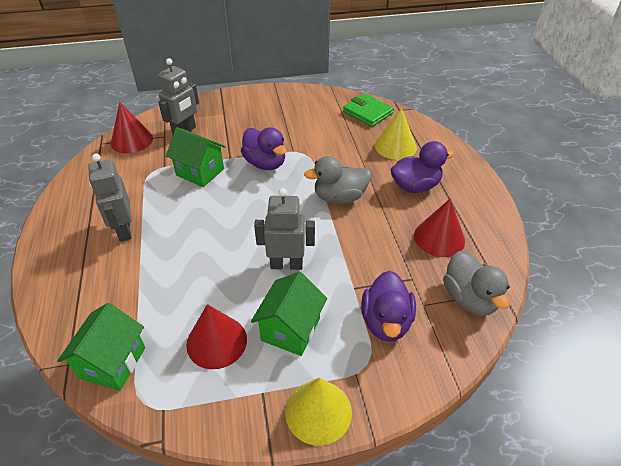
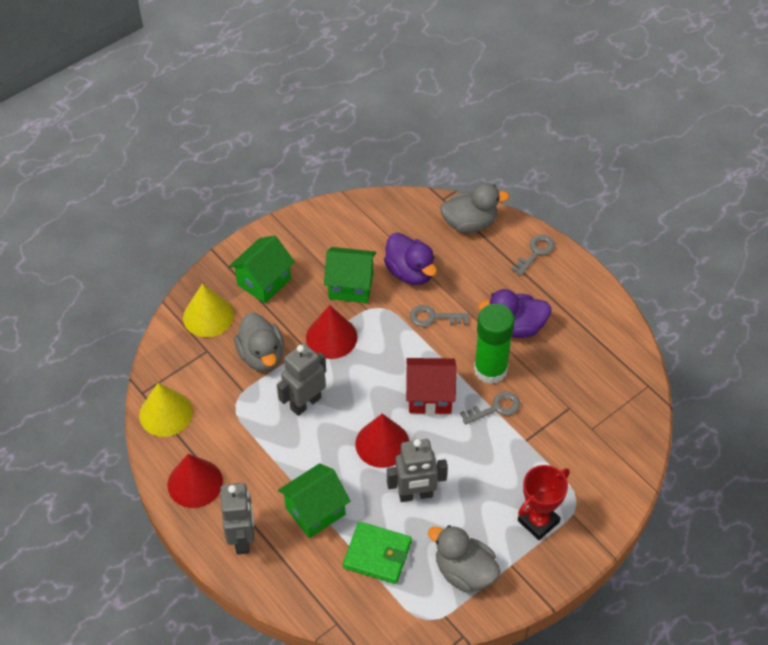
green glue stick: 0 -> 1
grey duck: 2 -> 3
grey key: 0 -> 3
purple duck: 3 -> 2
red house: 0 -> 1
red trophy: 0 -> 1

